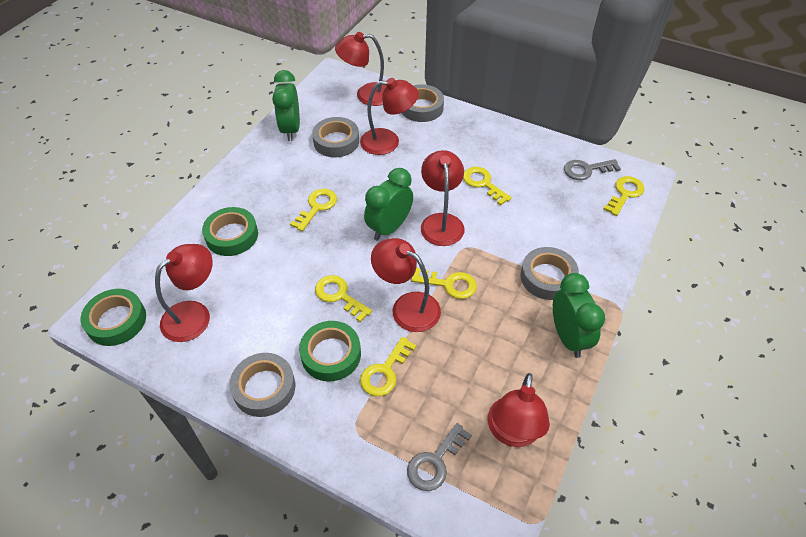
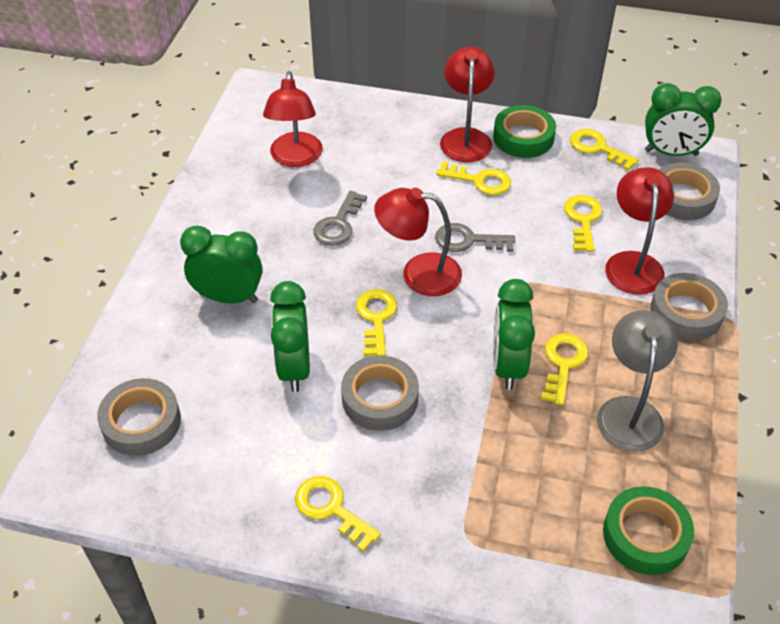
green clock: 3 -> 4
green tape: 3 -> 2
grey lamp: 0 -> 1
red lamp: 6 -> 4

